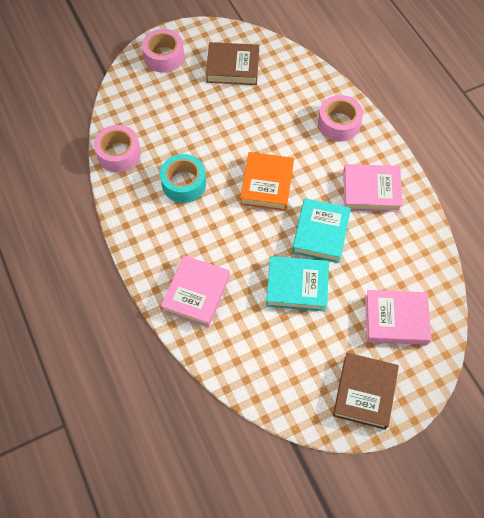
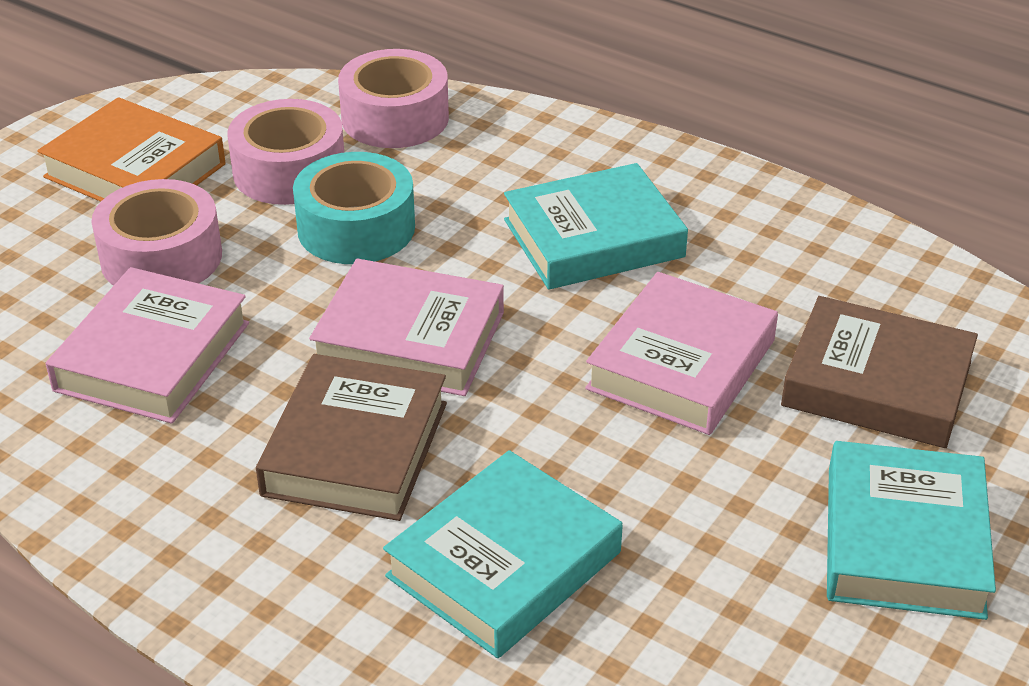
turquoise book: 2 -> 3

